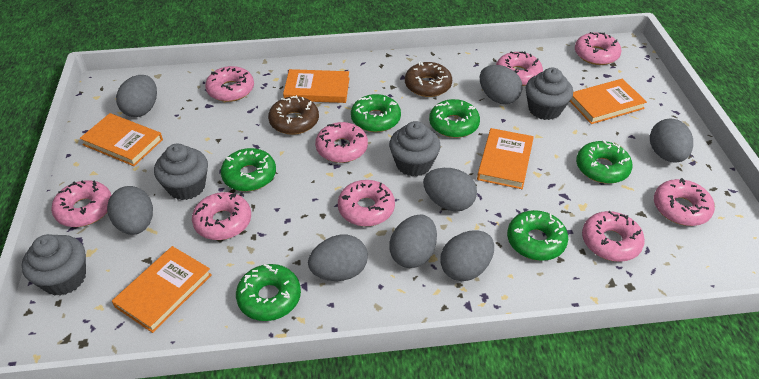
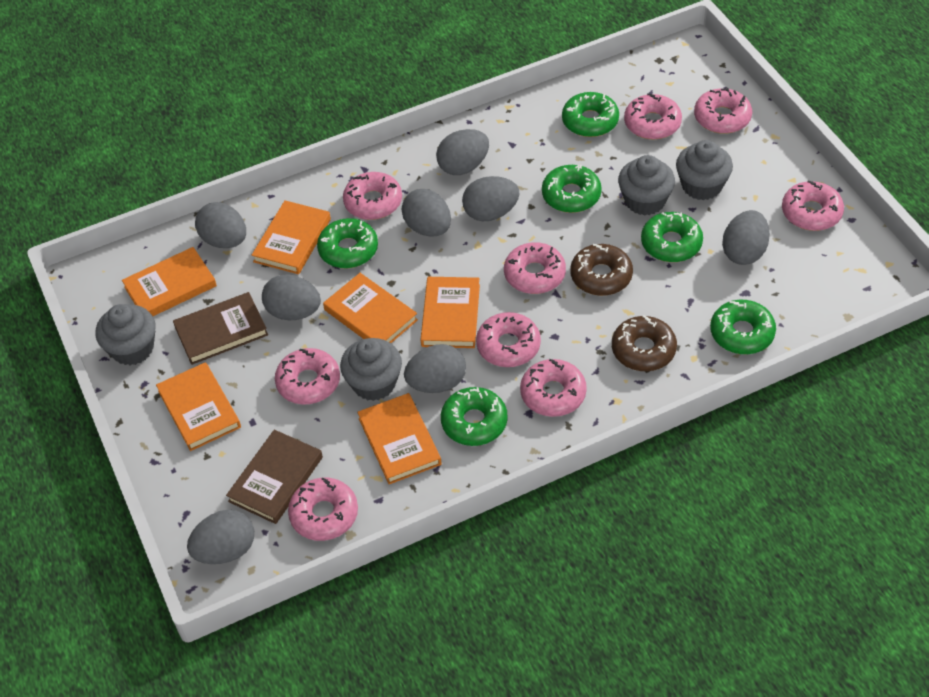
brown book: 0 -> 2
orange book: 5 -> 6

